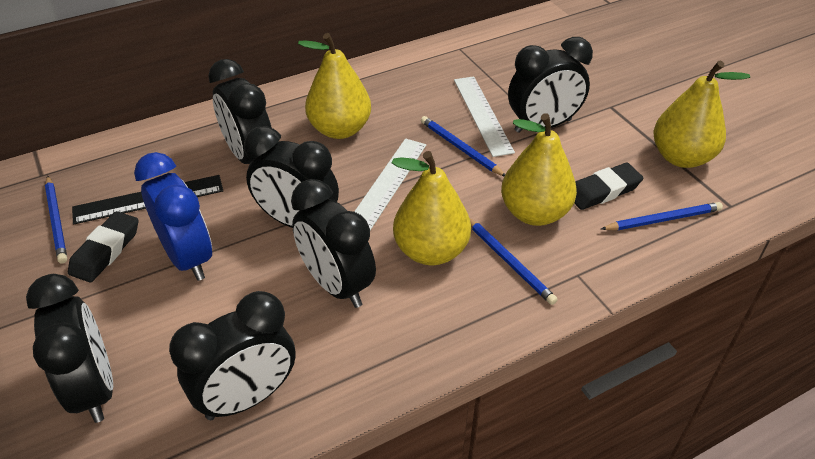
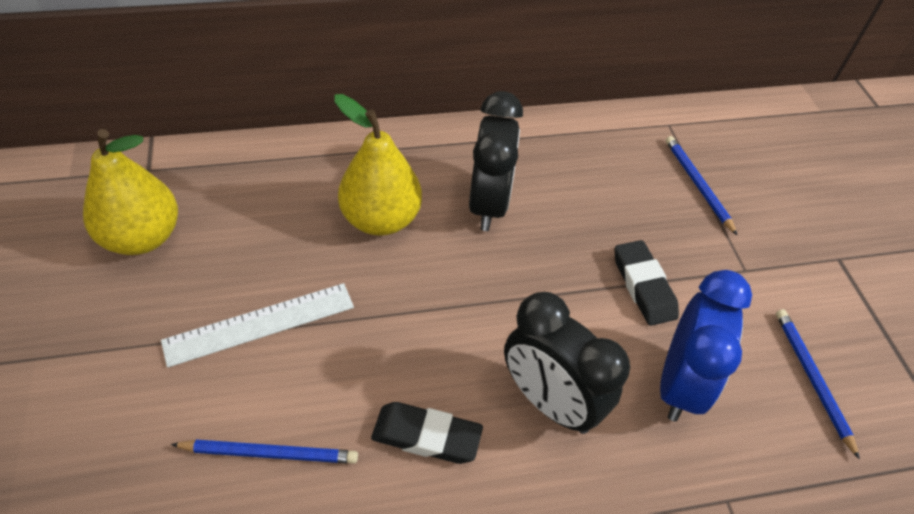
black clock: 6 -> 2
black ruler: 1 -> 0
blue pencil: 4 -> 3
white ruler: 2 -> 1
yellow pear: 4 -> 2

